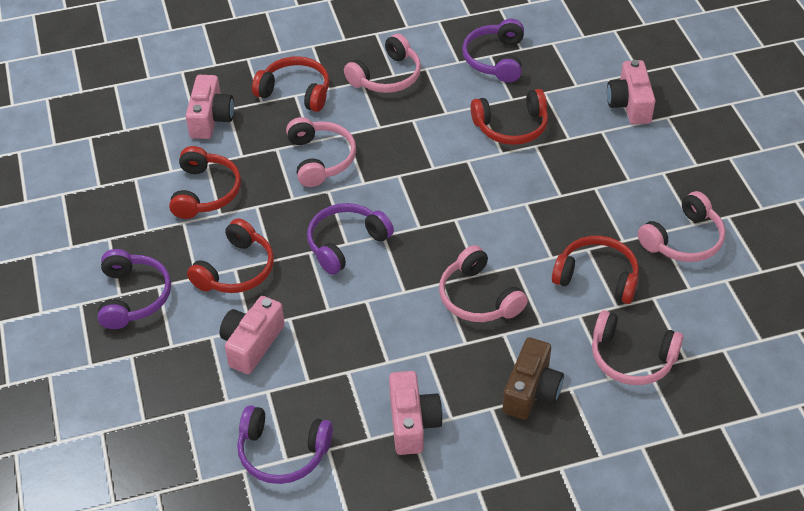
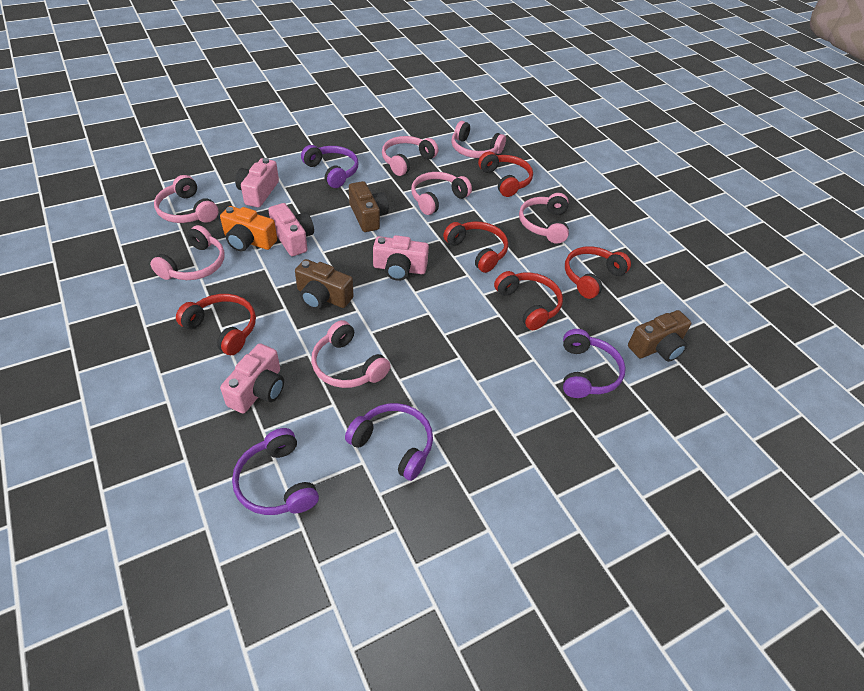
brown camera: 1 -> 3
orange camera: 0 -> 1
pink headphones: 5 -> 7

